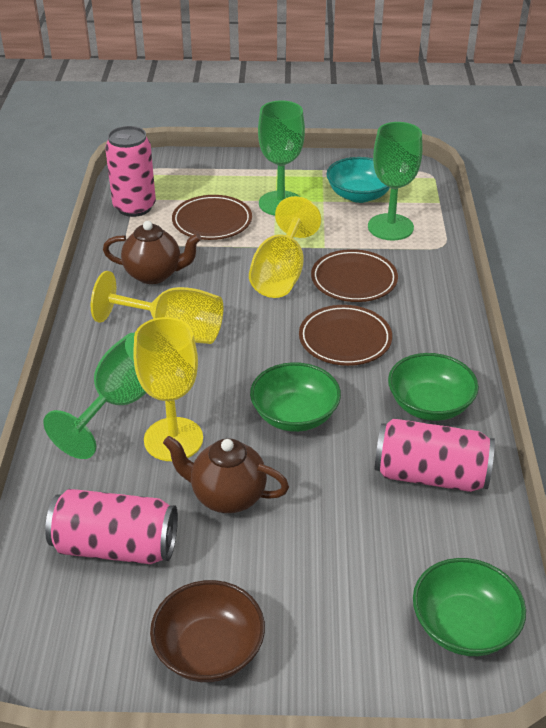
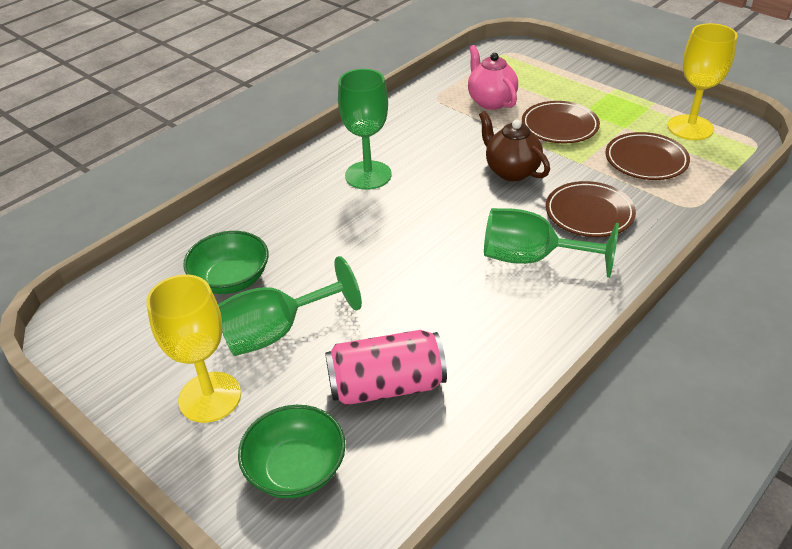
brown bowl: 1 -> 0
brown teapot: 2 -> 1
green bowl: 3 -> 2
pink can: 3 -> 1
pink teapot: 0 -> 1
turquoise bowl: 1 -> 0
yellow goblet: 3 -> 2

